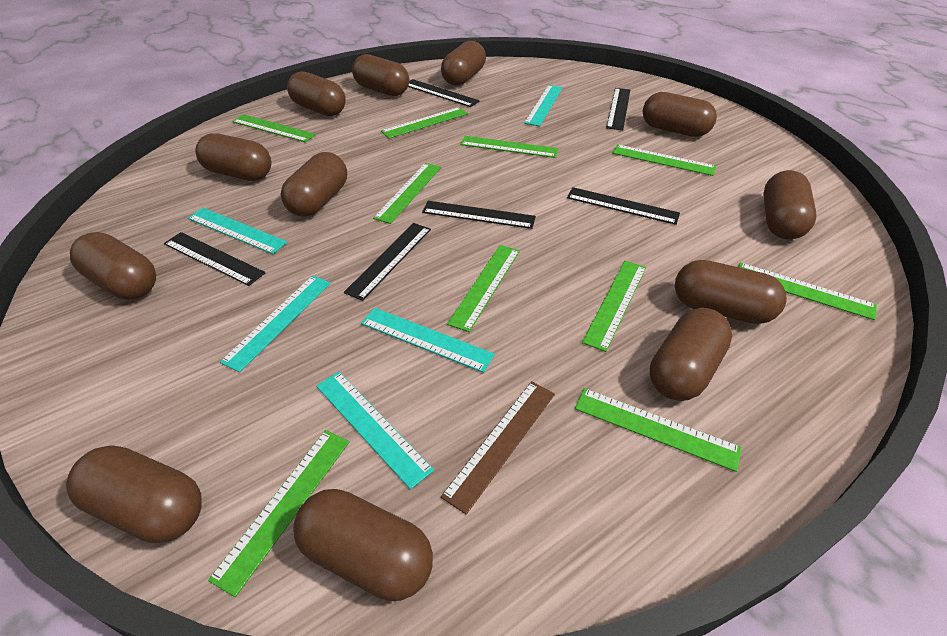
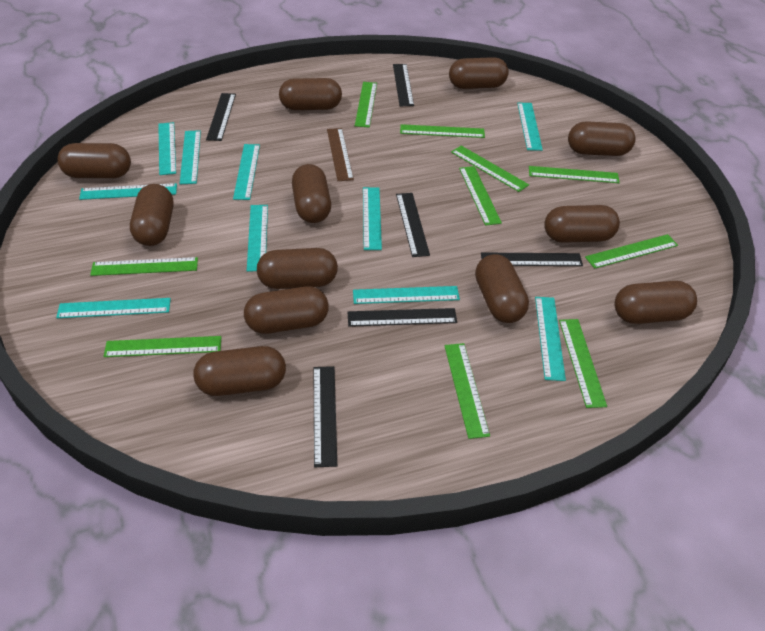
turquoise ruler: 5 -> 10

